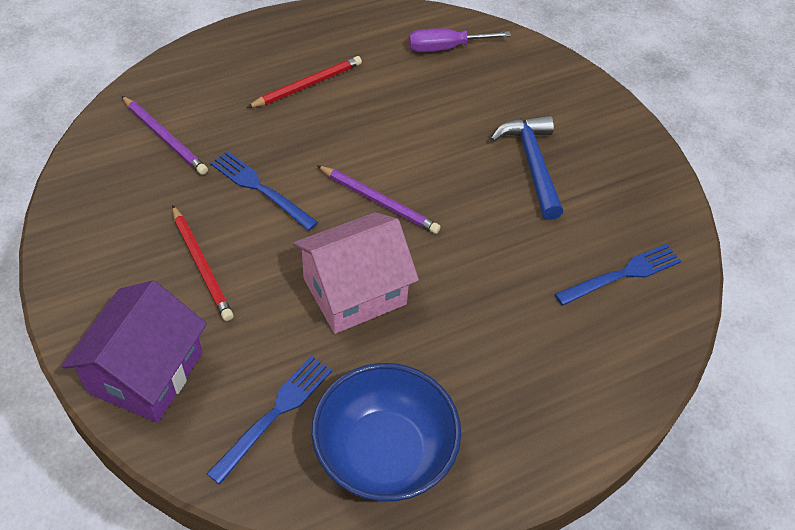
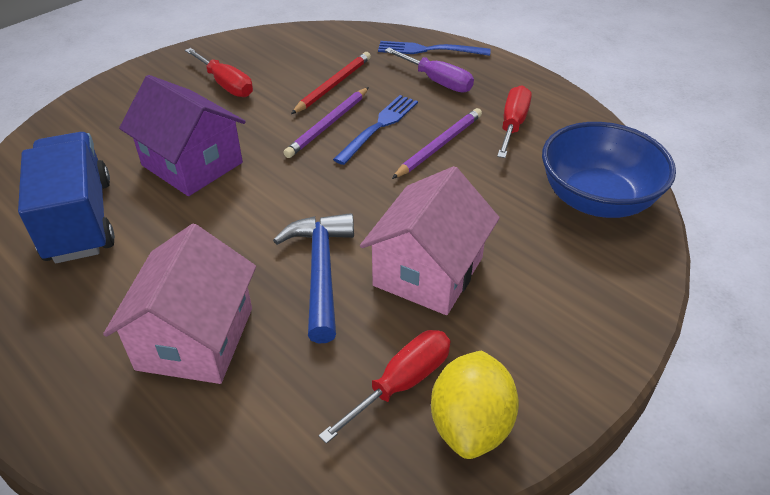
blue fork: 3 -> 2
blue truck: 0 -> 1
pink house: 1 -> 2
red pencil: 2 -> 1
red screwdriver: 0 -> 3
yellow lemon: 0 -> 1

